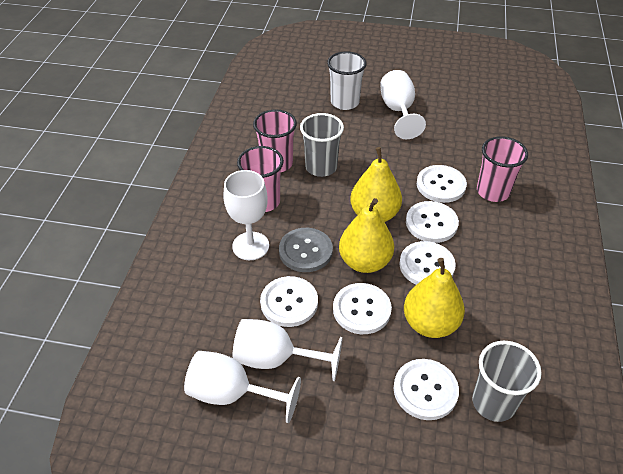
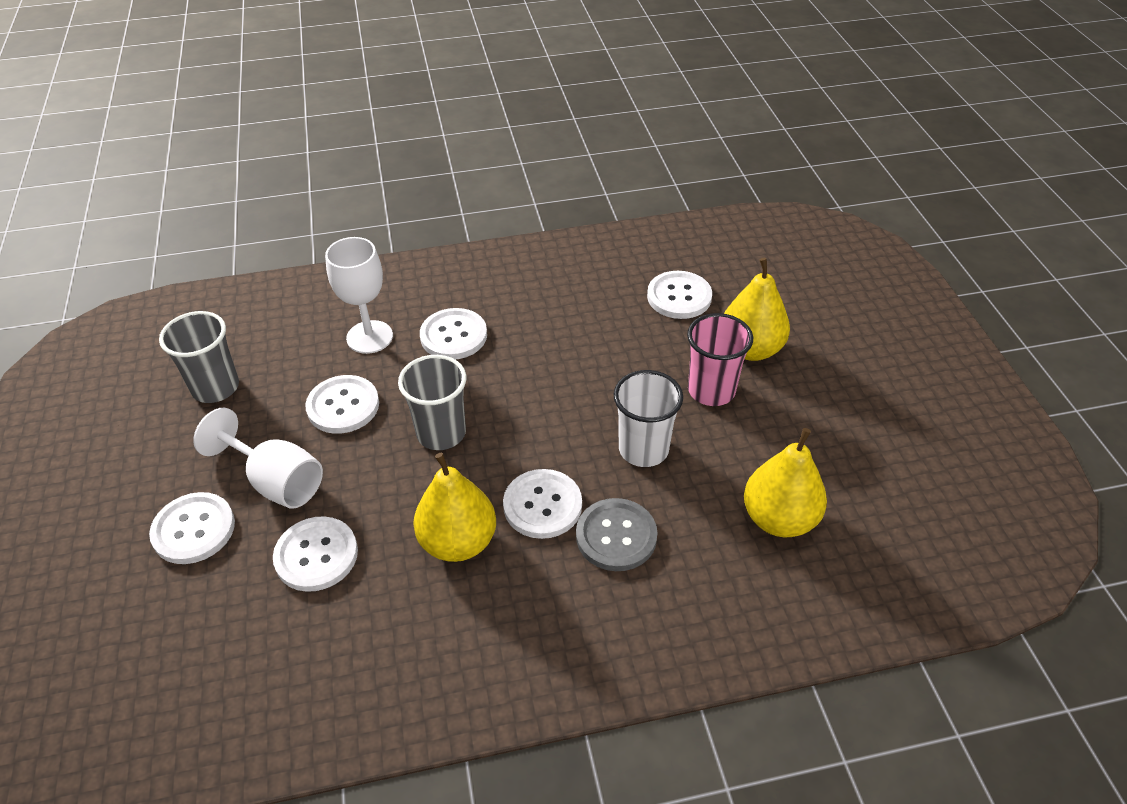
pink cup: 3 -> 1
white goblet: 4 -> 2

